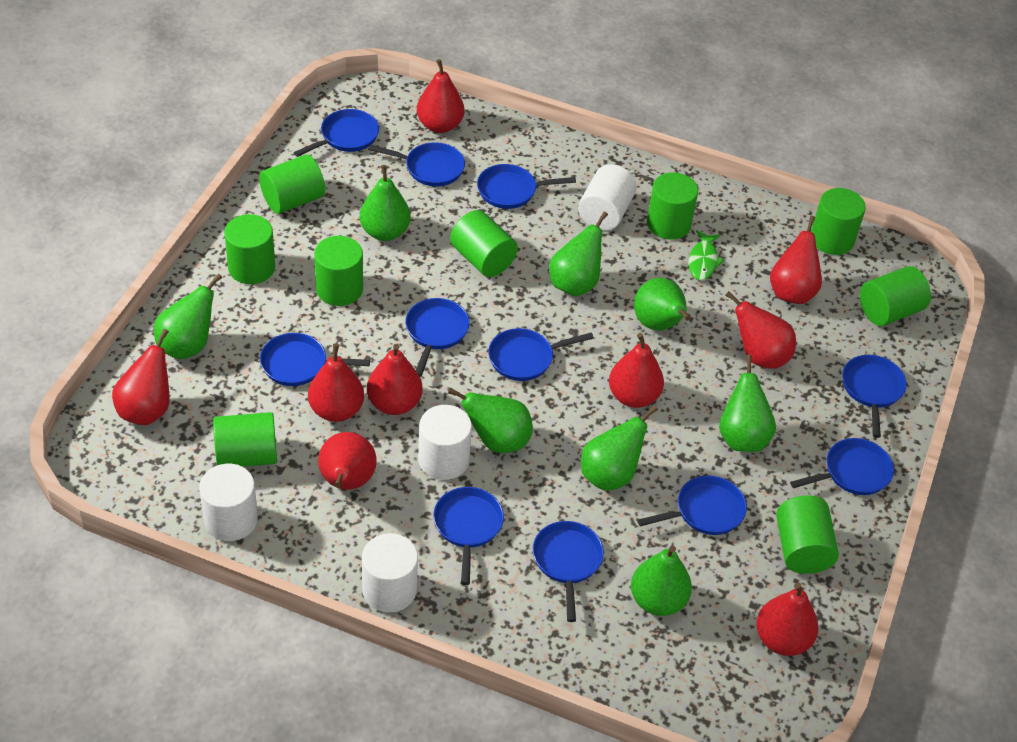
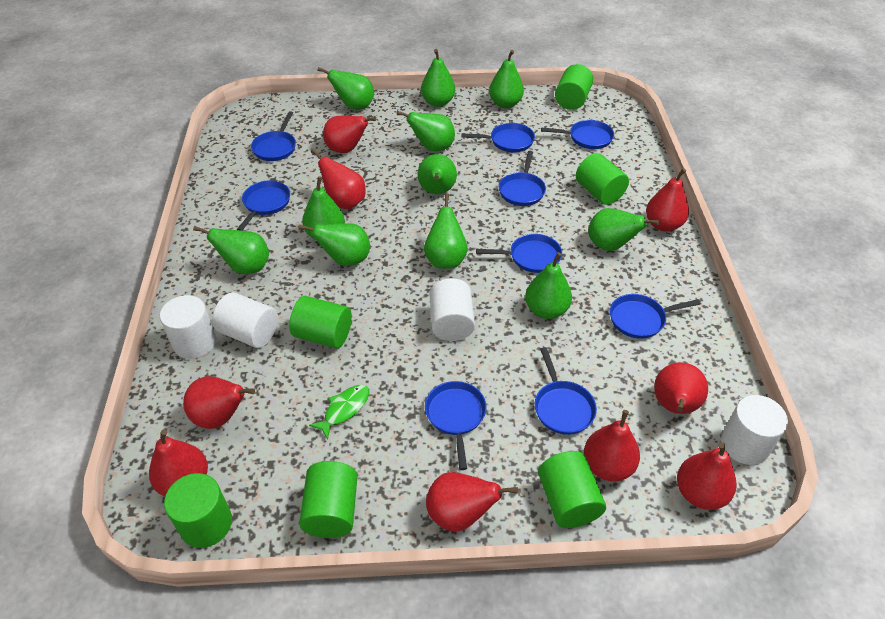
blue pan: 11 -> 9
green cylinder: 9 -> 6
green pear: 8 -> 11

